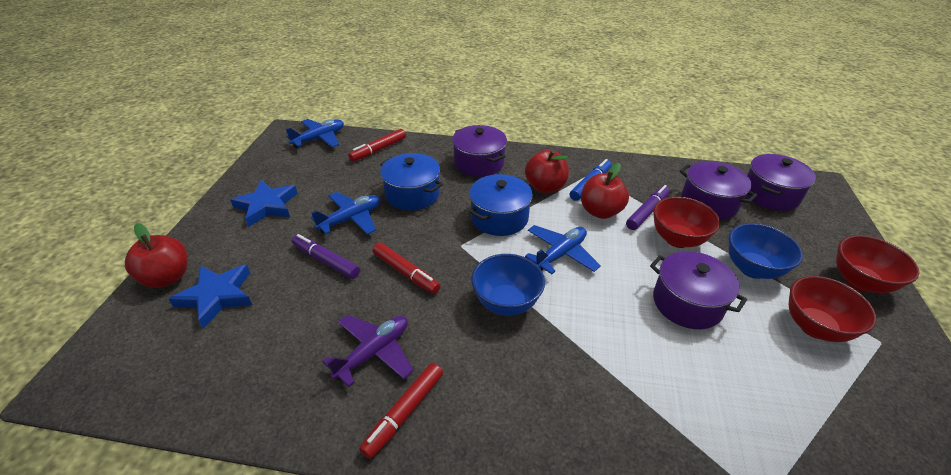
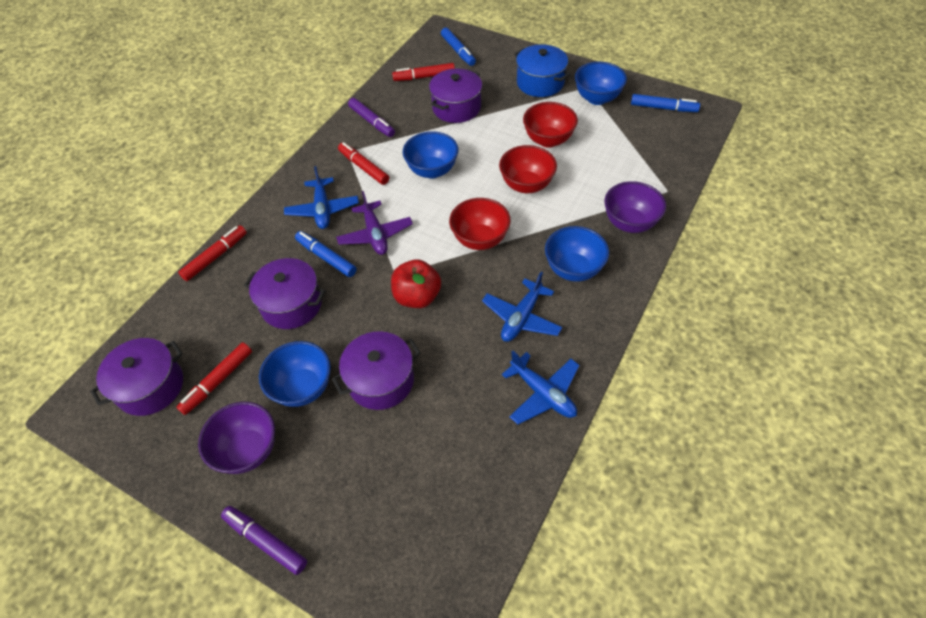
blue bowl: 2 -> 4
blue marker: 1 -> 3
blue pot: 2 -> 1
blue star: 2 -> 0
purple bowl: 0 -> 2
red apple: 3 -> 1
red marker: 3 -> 4

